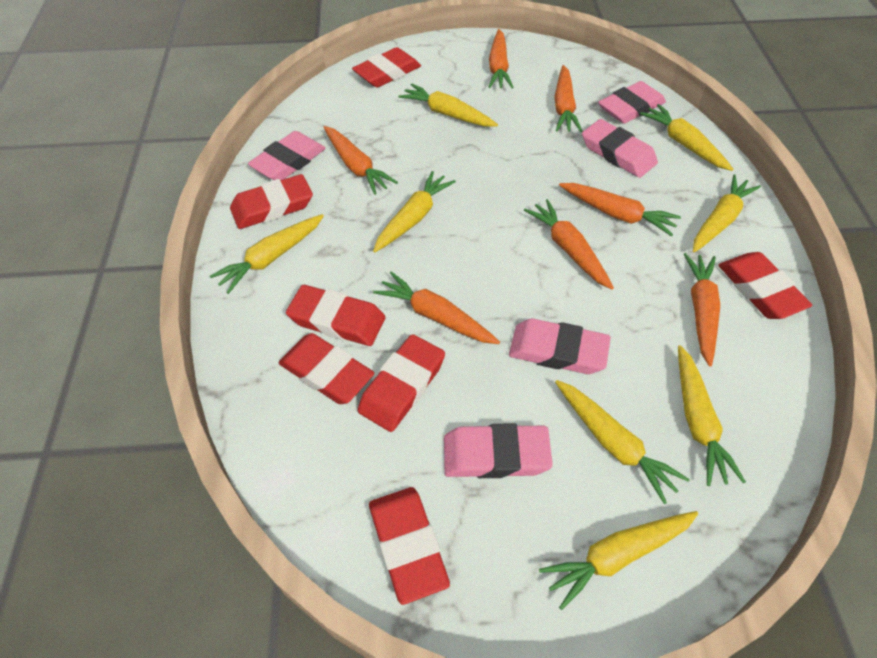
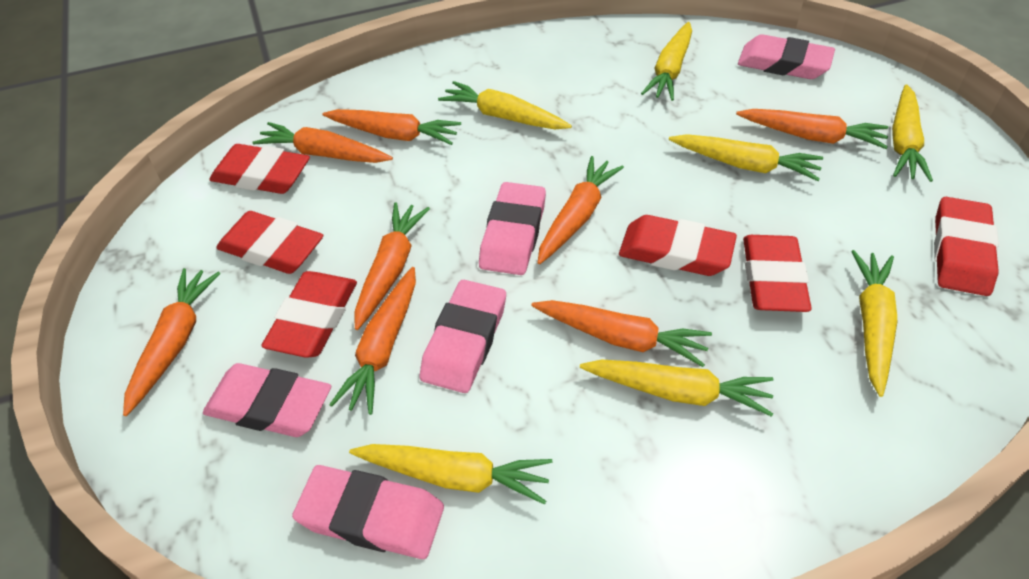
orange carrot: 7 -> 8
red eraser: 7 -> 6
yellow carrot: 8 -> 7

